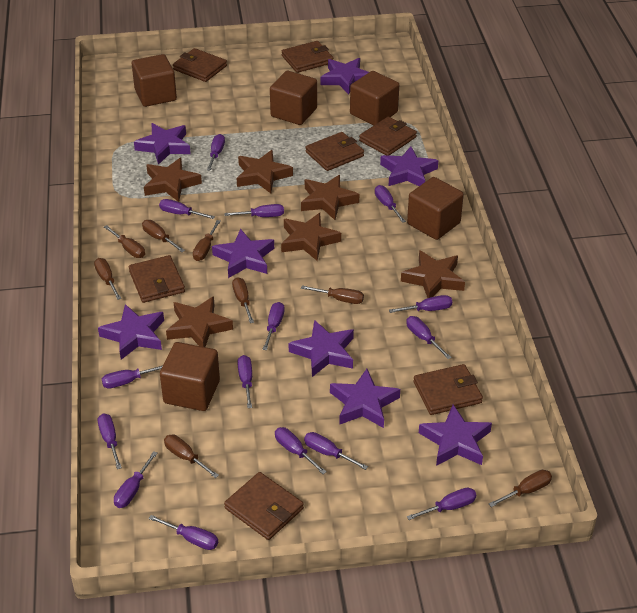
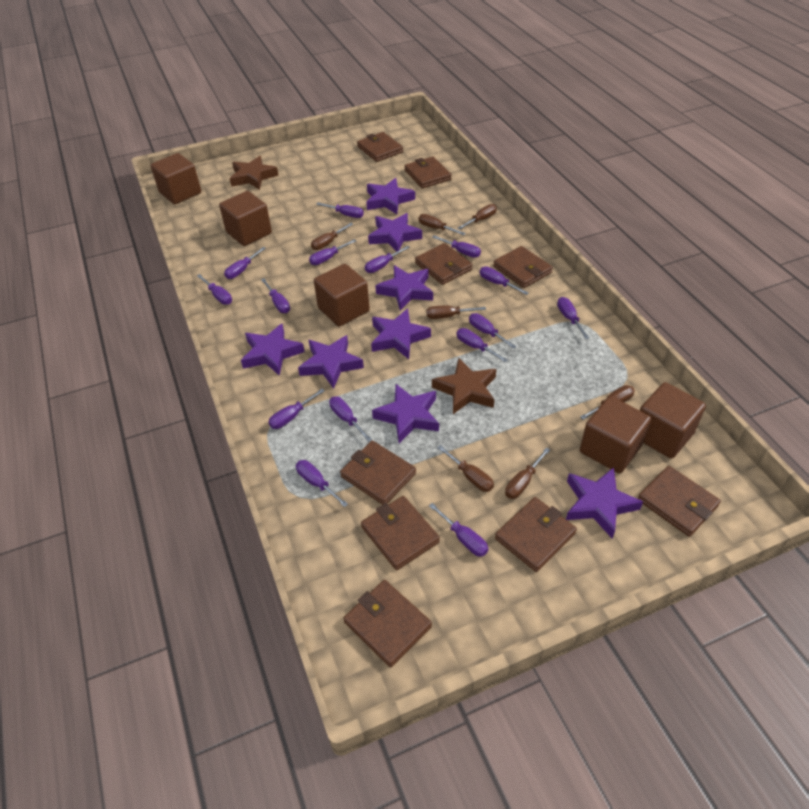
brown screwdriver: 8 -> 7
brown star: 6 -> 2
brown wallet: 7 -> 9

